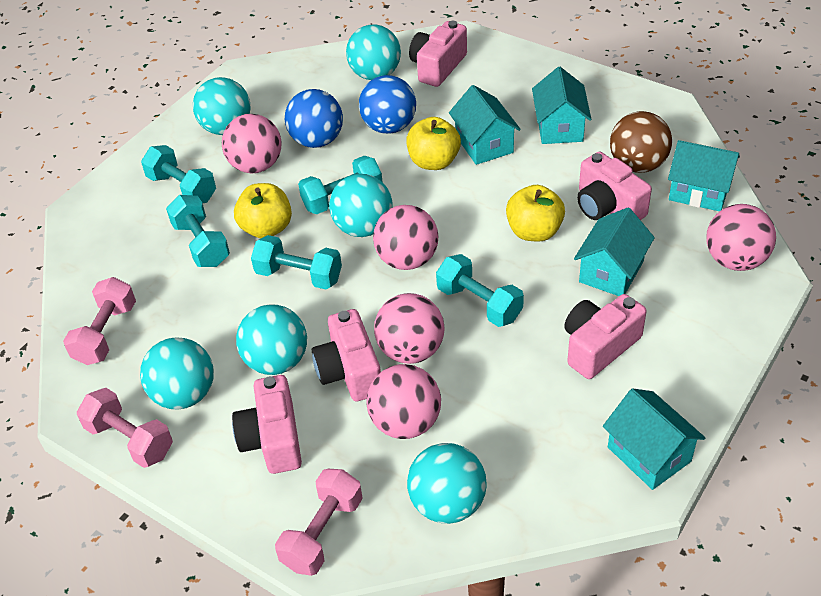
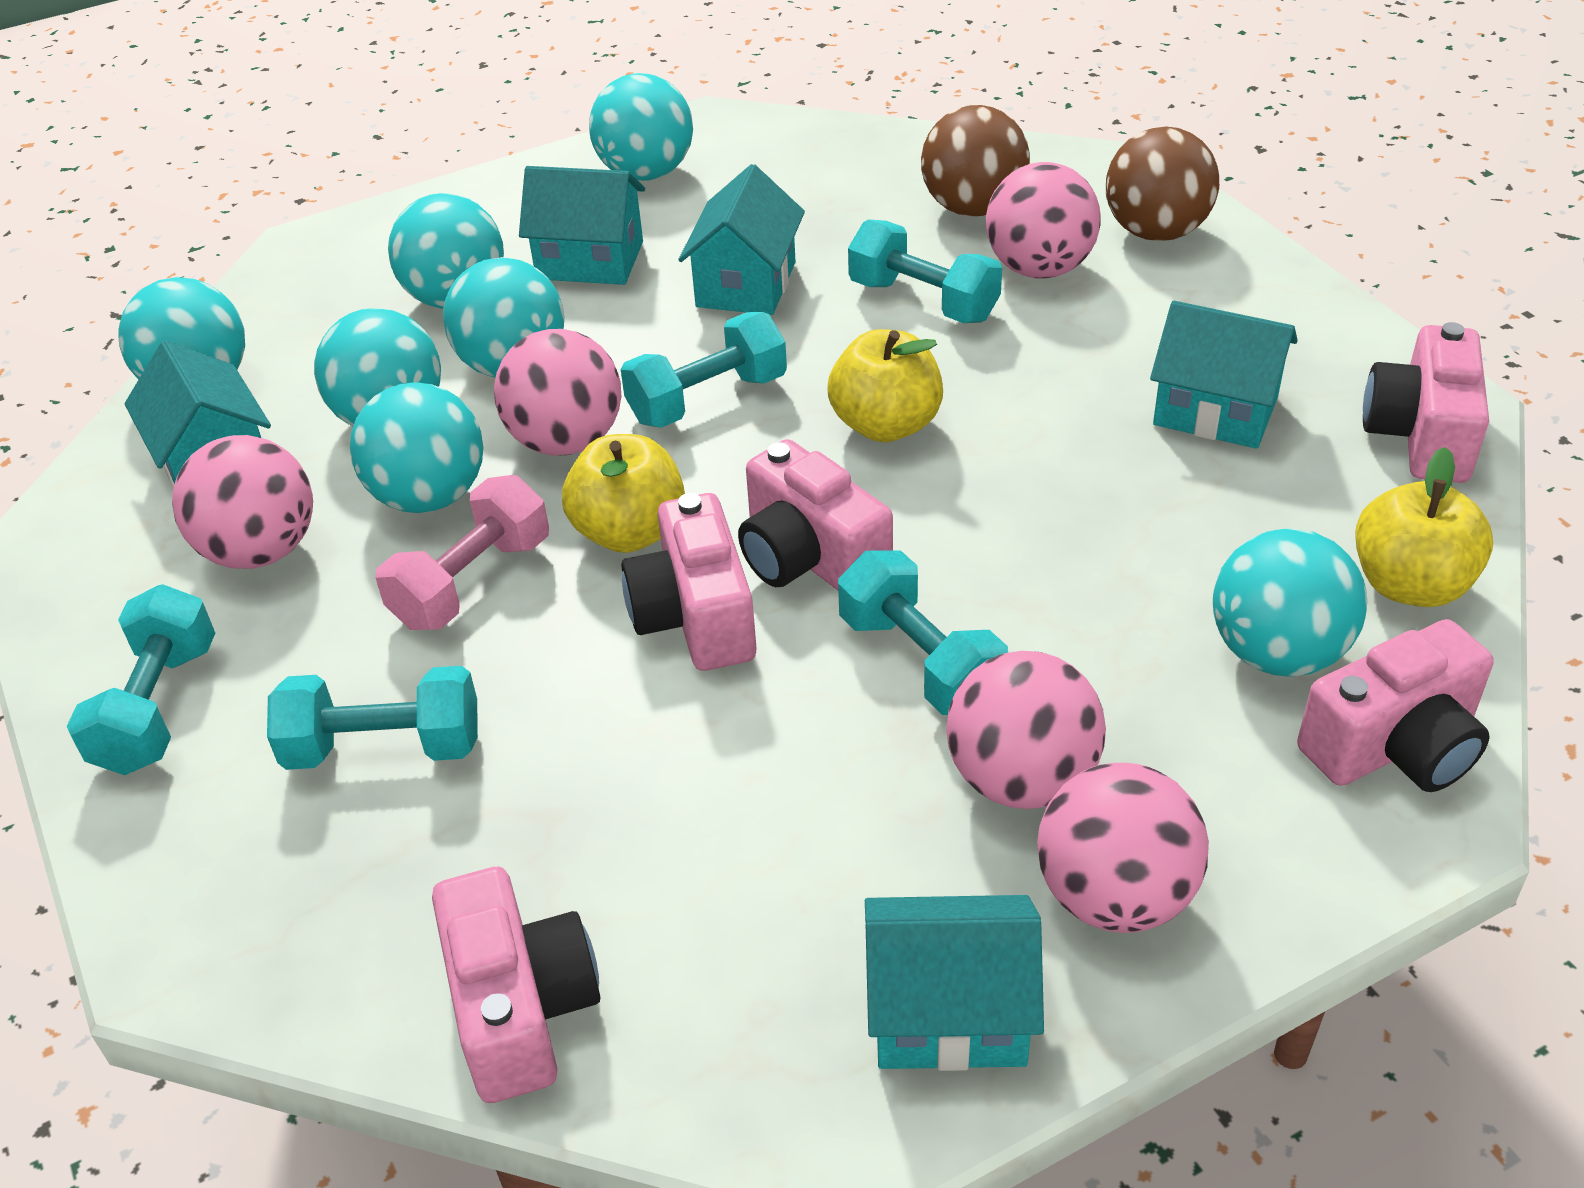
blue ball: 2 -> 0
brown ball: 1 -> 2
pink dumbbell: 3 -> 1
turquoise ball: 6 -> 7

